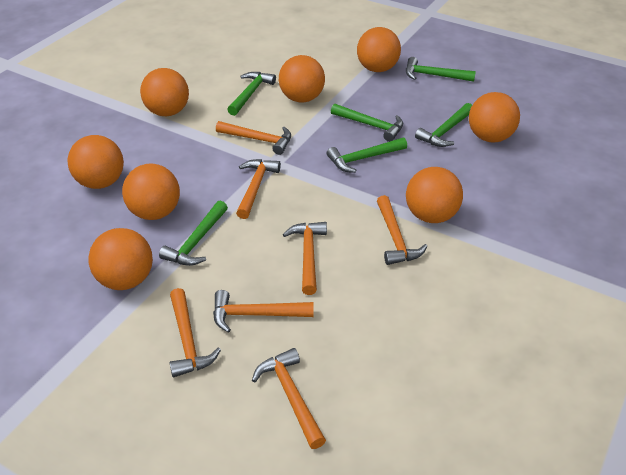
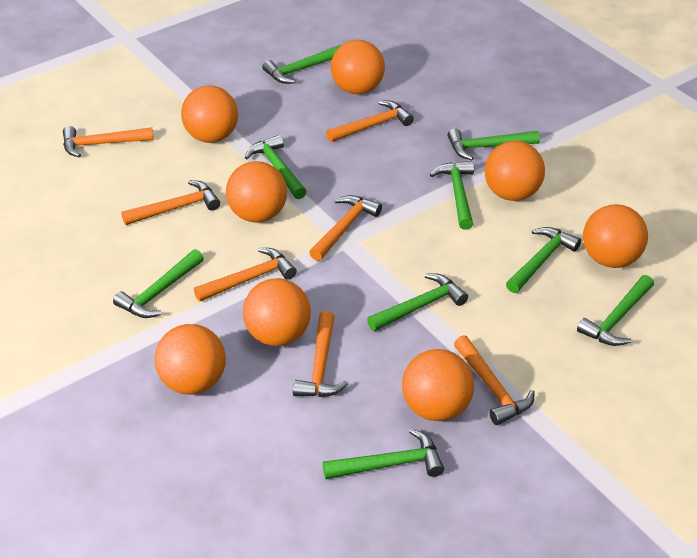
green hammer: 6 -> 9

